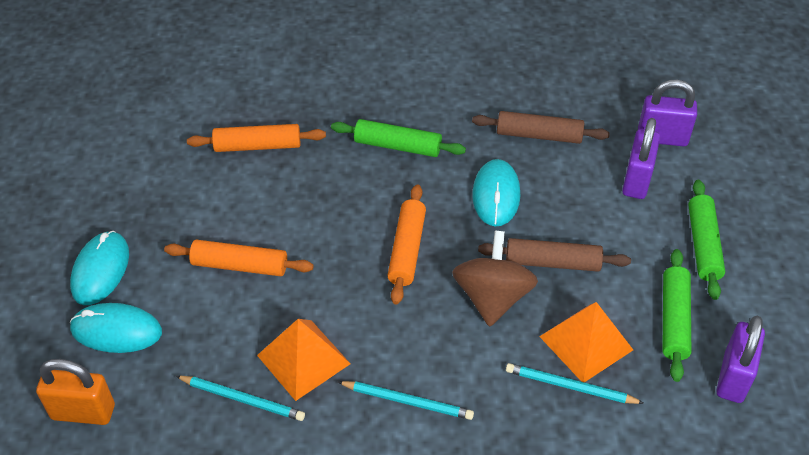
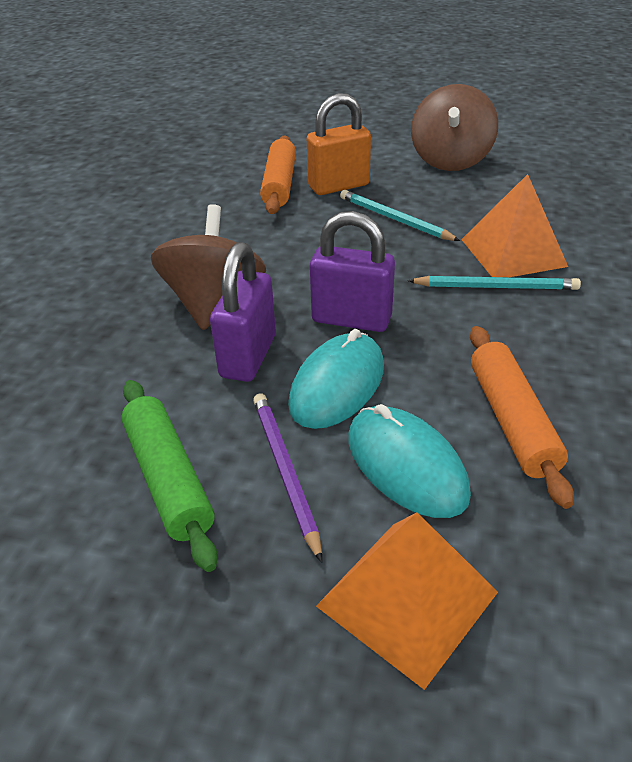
brown rolling pin: 2 -> 0
brown spinning top: 1 -> 2
green rolling pin: 3 -> 1
orange rolling pin: 3 -> 2
purple padlock: 3 -> 2
purple pencil: 0 -> 1
turquoise mouse: 3 -> 2
turquoise pencil: 3 -> 2

